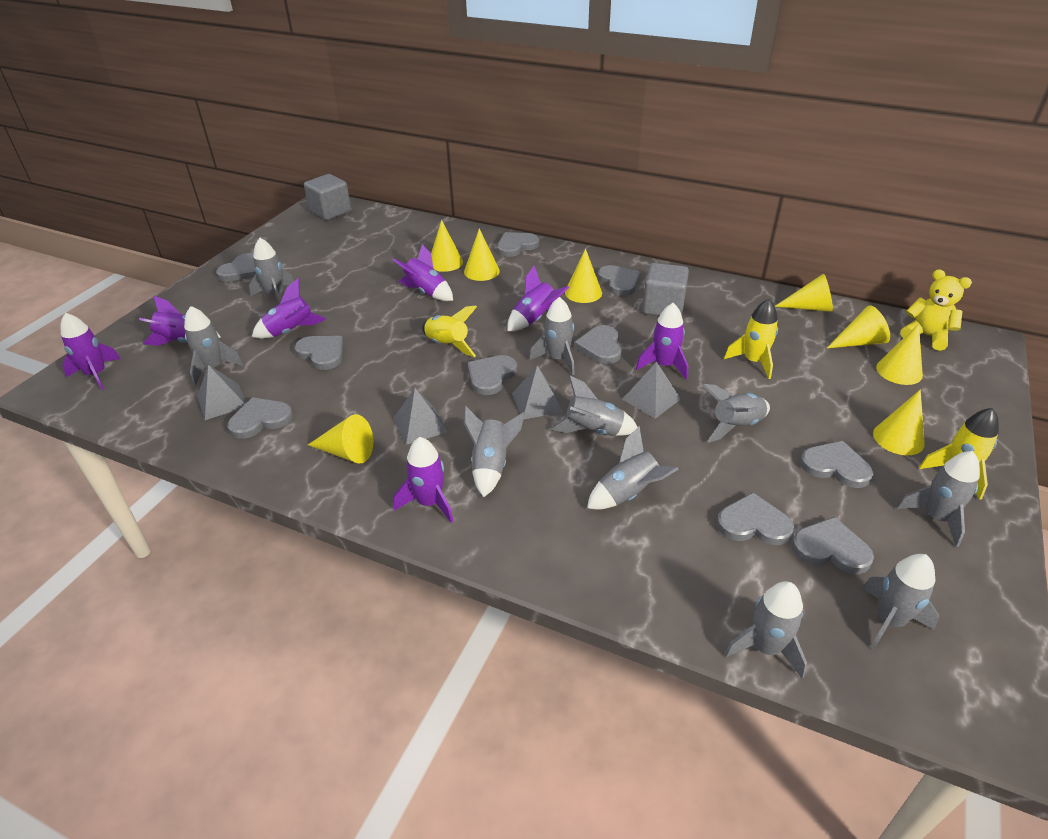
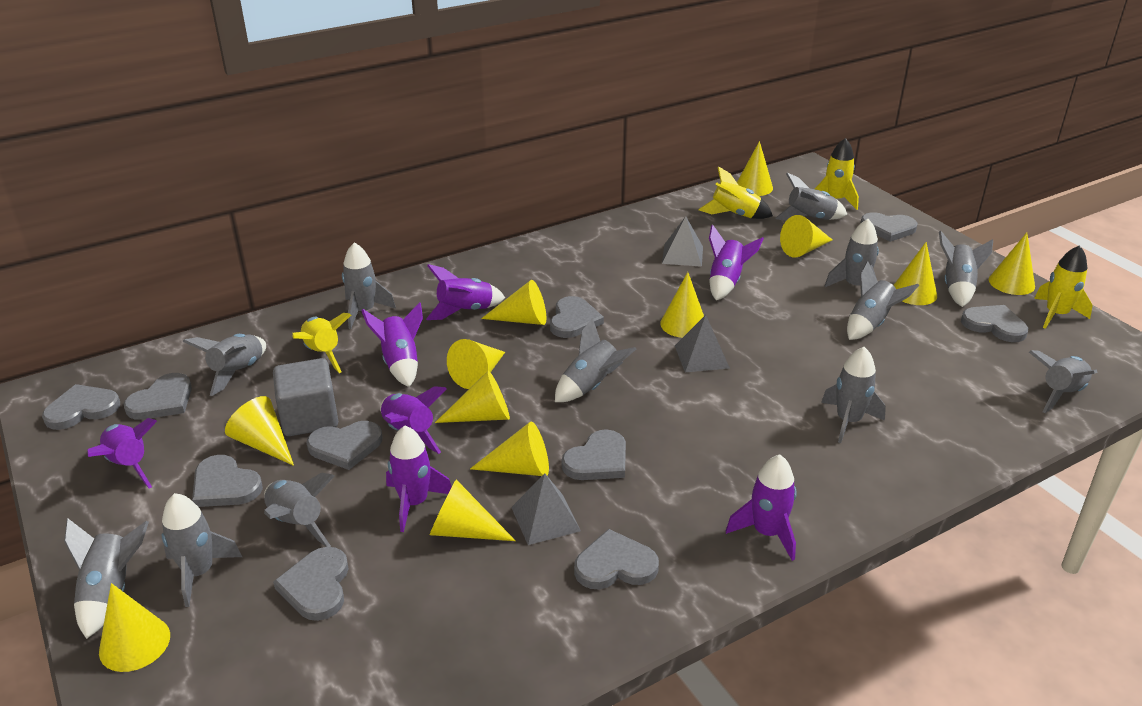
grey cube: 2 -> 1
grey pyramid: 4 -> 3
grey rocket: 10 -> 12
yellow cone: 8 -> 12
yellow rocket: 3 -> 4
yellow teddy bear: 1 -> 0

